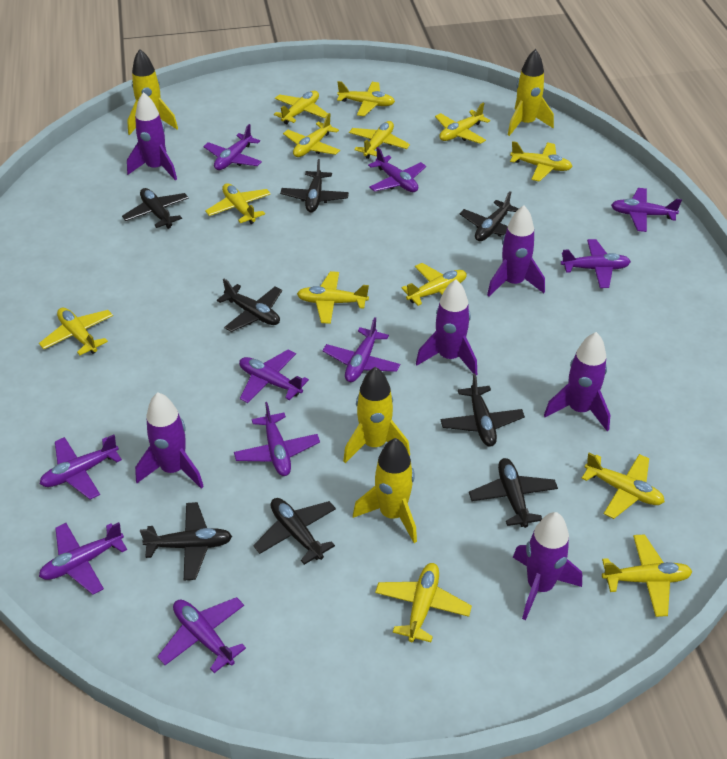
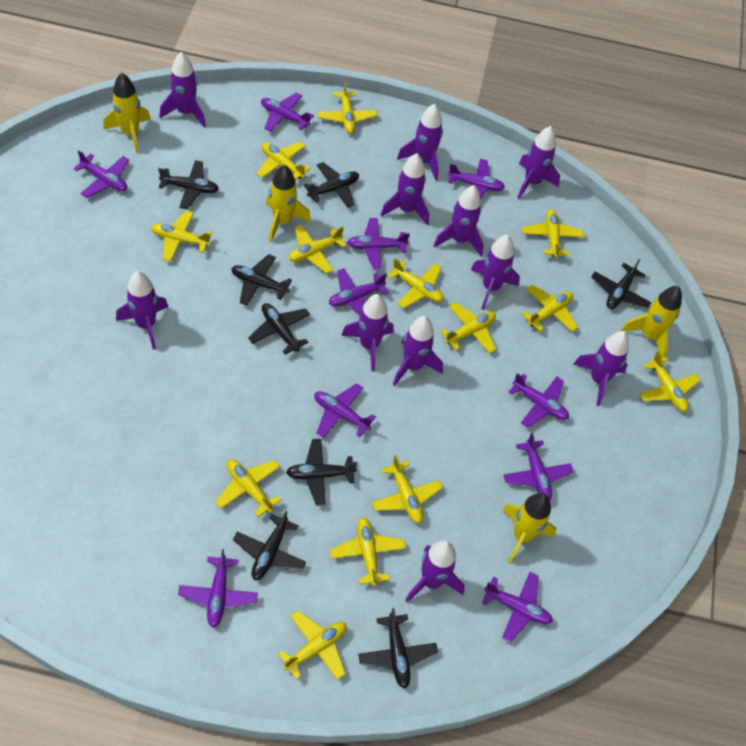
purple rocket: 6 -> 11

